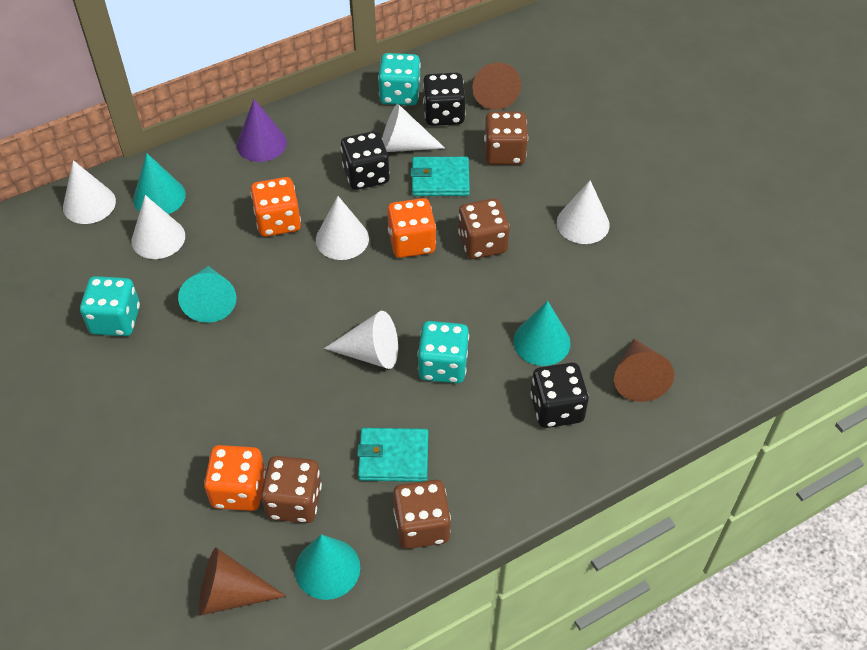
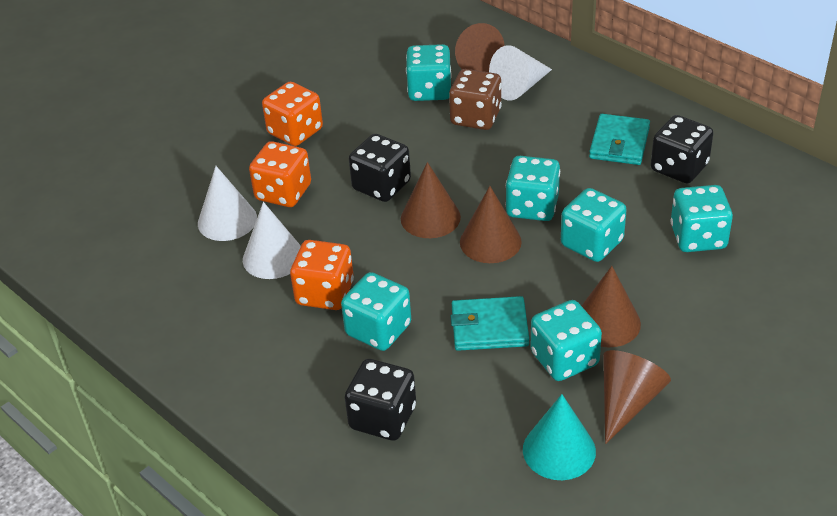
brown cone: 3 -> 5
brown dice: 4 -> 1
purple cone: 1 -> 0
turquoise cone: 4 -> 1
turquoise dice: 3 -> 6
white cone: 6 -> 3

